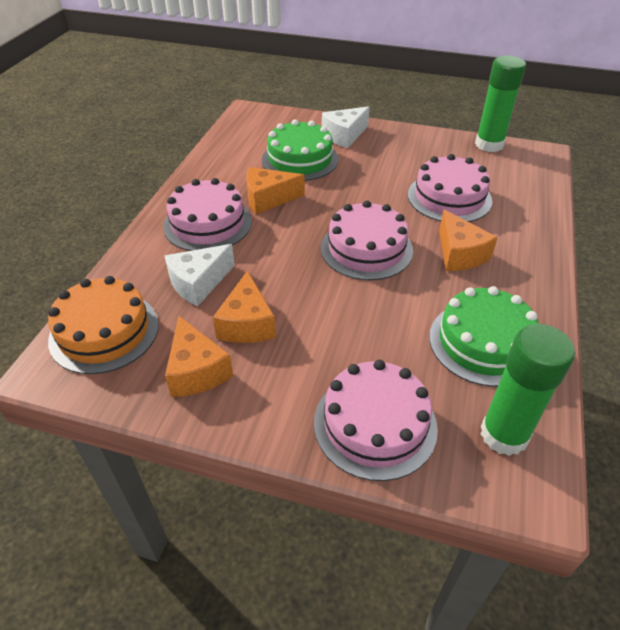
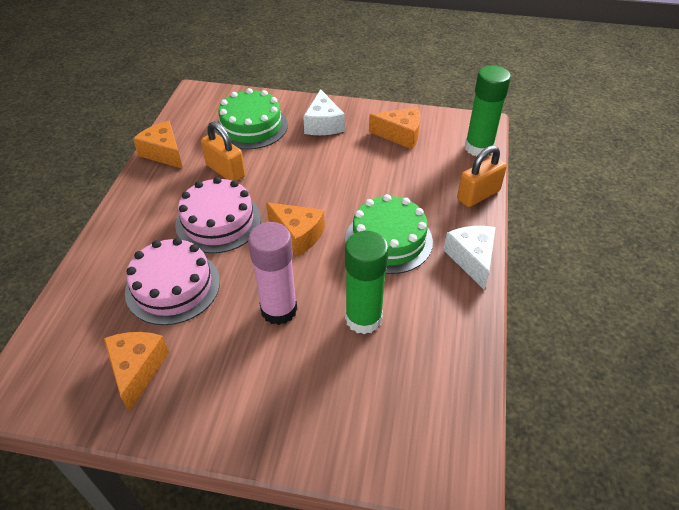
orange cake: 1 -> 0
orange padlock: 0 -> 2
pink cake: 4 -> 2
pink glue stick: 0 -> 1

